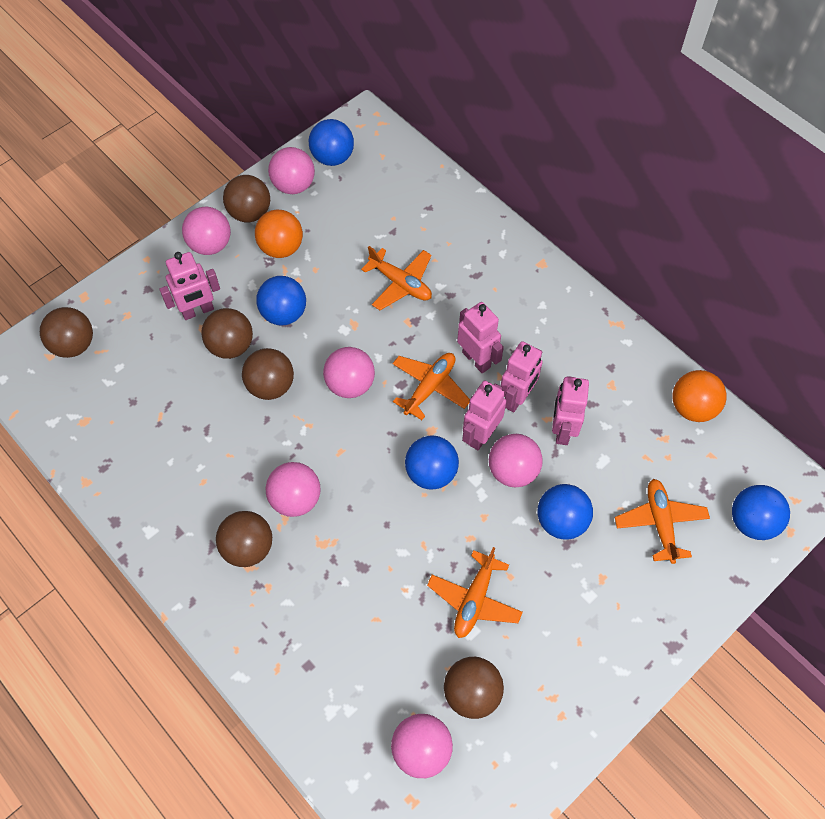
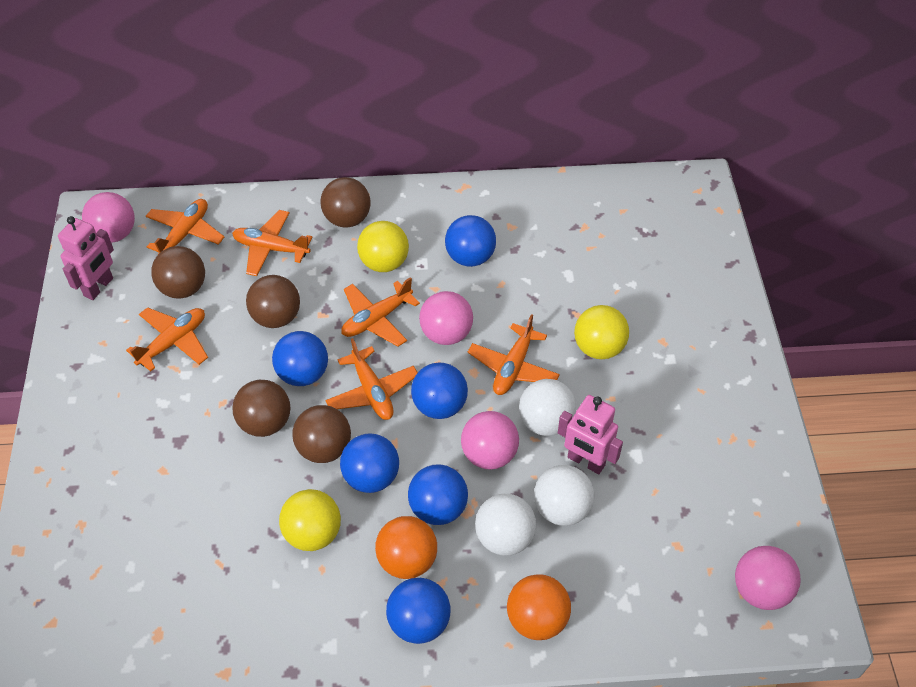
blue ball: 5 -> 6
brown ball: 6 -> 5
orange plane: 4 -> 6
pink ball: 6 -> 4
pink robot: 5 -> 2
white ball: 0 -> 3
yellow ball: 0 -> 3

